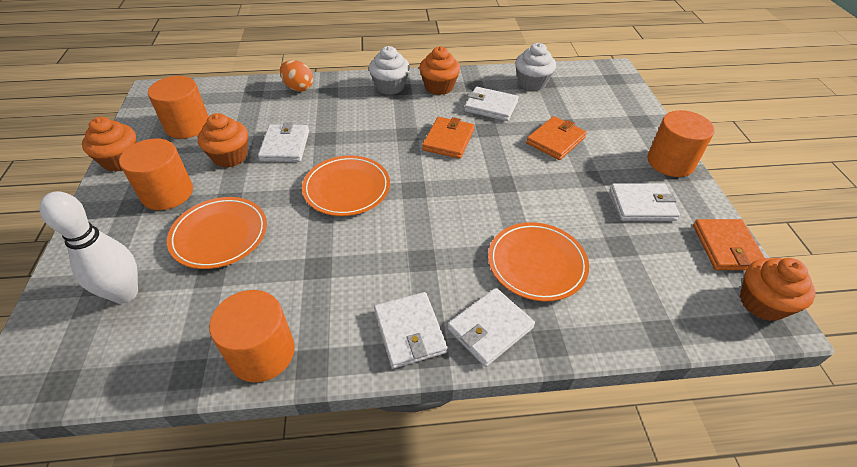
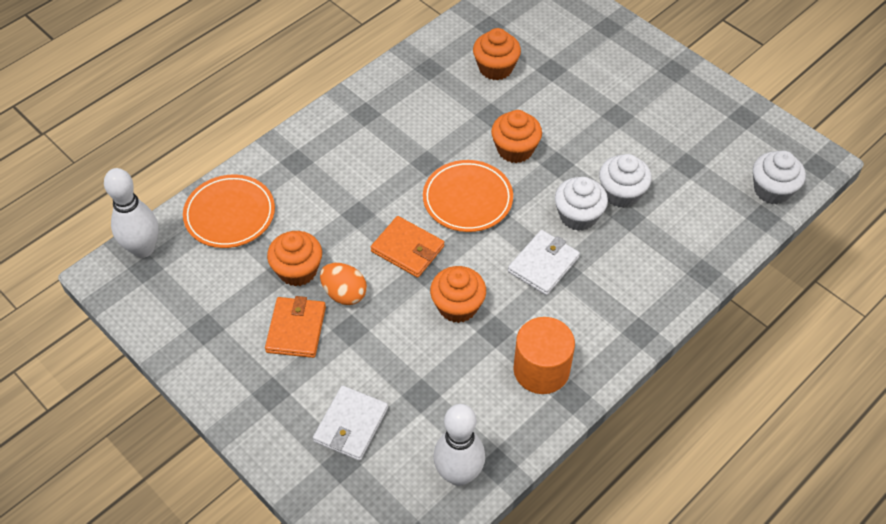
orange cylinder: 4 -> 1
orange plate: 3 -> 2
orange wallet: 3 -> 2
white bowling pin: 1 -> 2
white cupcake: 2 -> 3
white wallet: 5 -> 2

